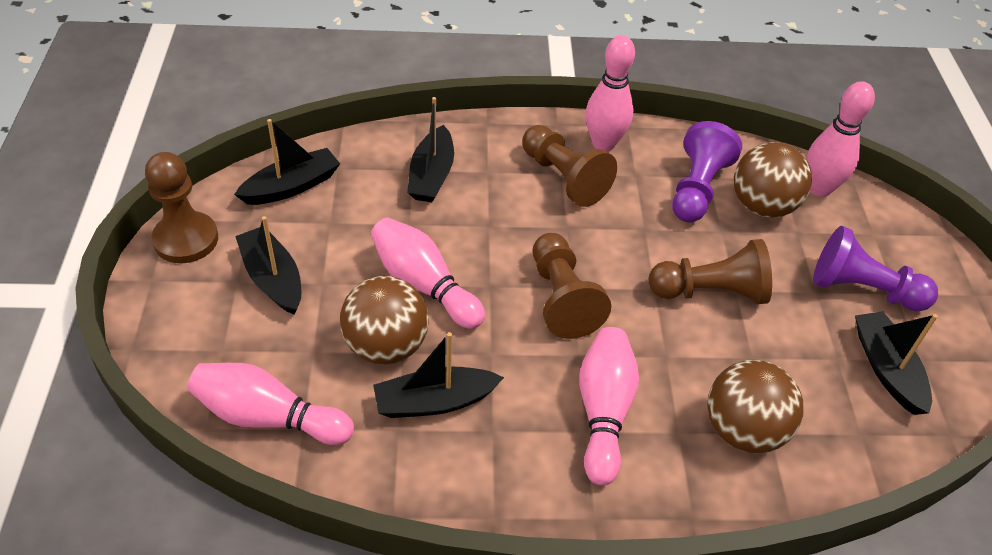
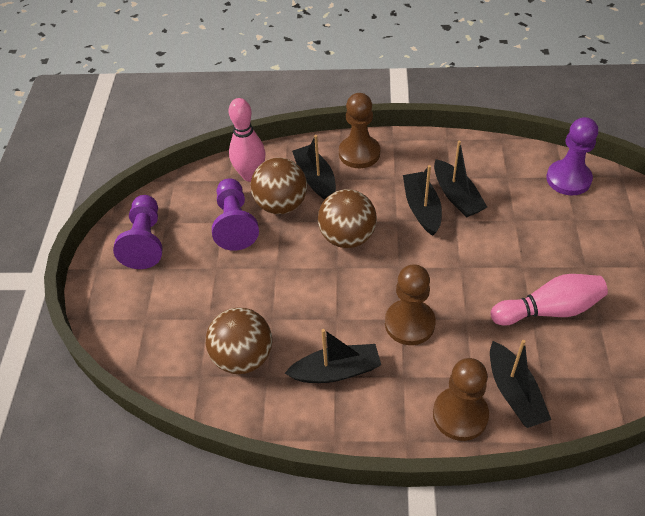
brown pawn: 4 -> 3
pink bowling pin: 5 -> 2
purple pawn: 2 -> 3

